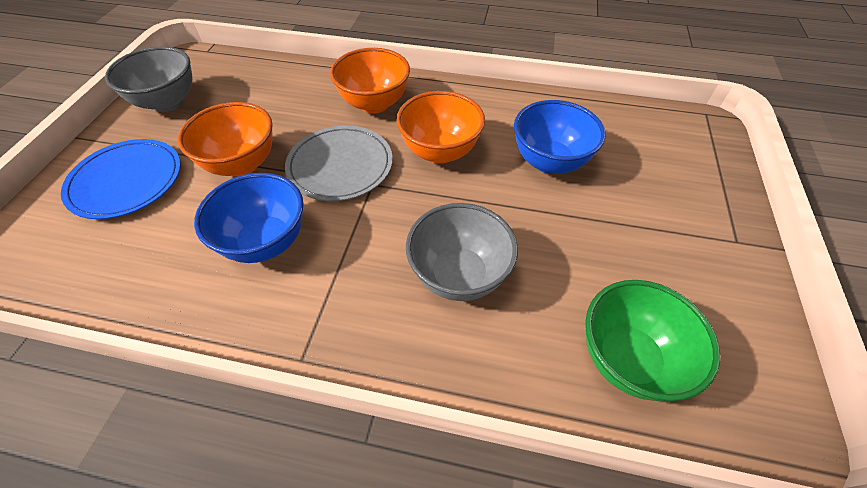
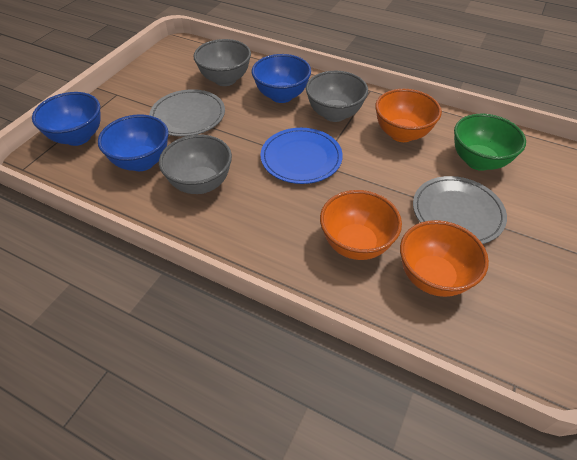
blue bowl: 2 -> 3
grey bowl: 2 -> 3
grey plate: 1 -> 2

